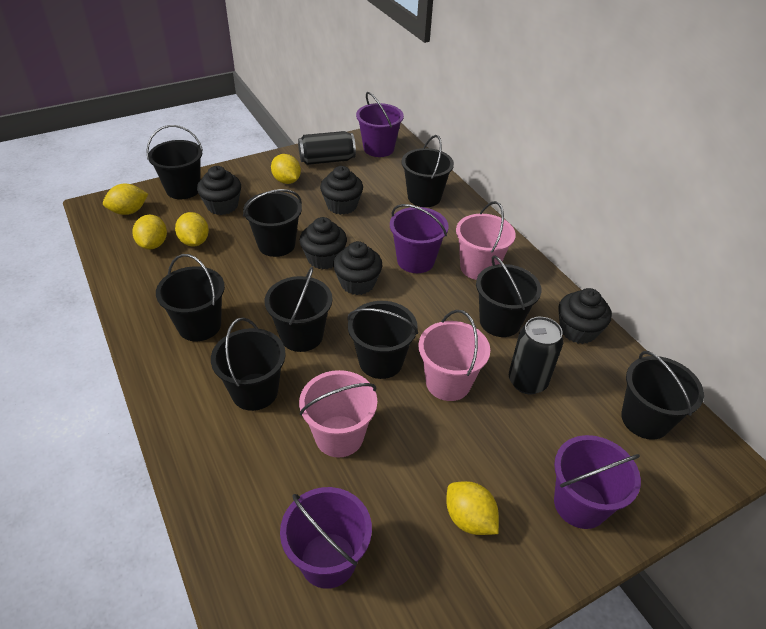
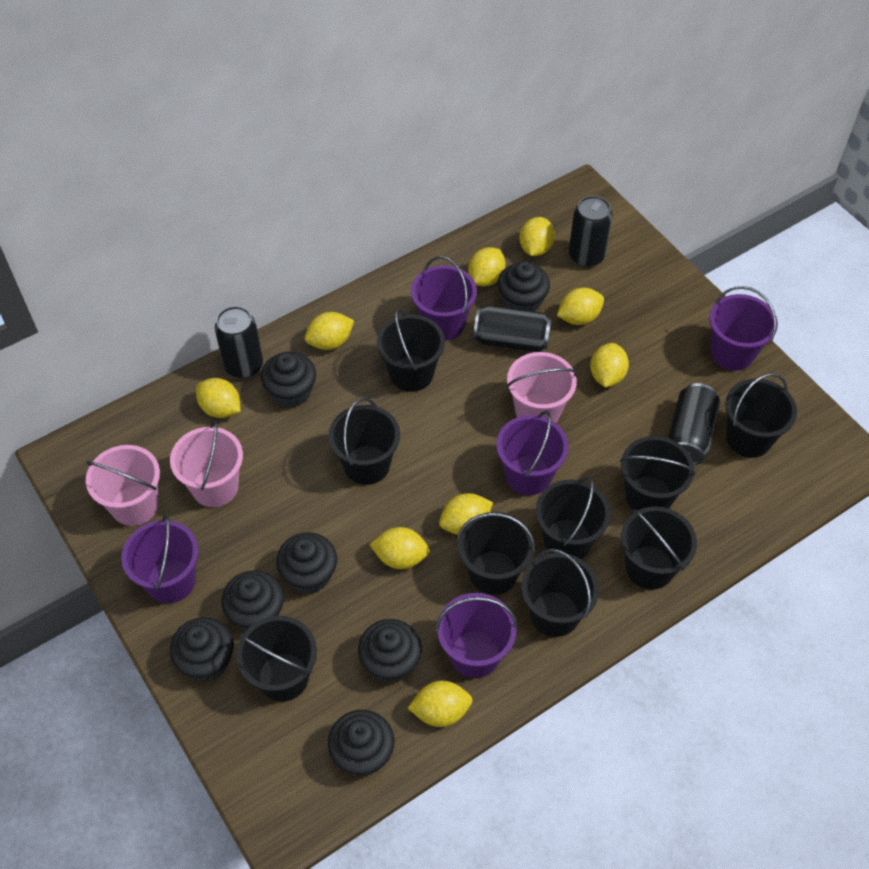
black can: 2 -> 4
black cupcake: 5 -> 7
purple bucket: 4 -> 5
yellow lemon: 5 -> 9

